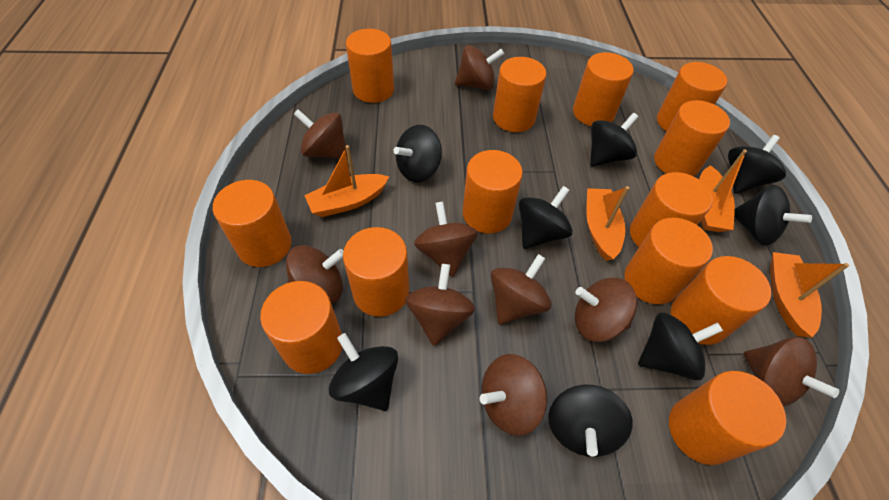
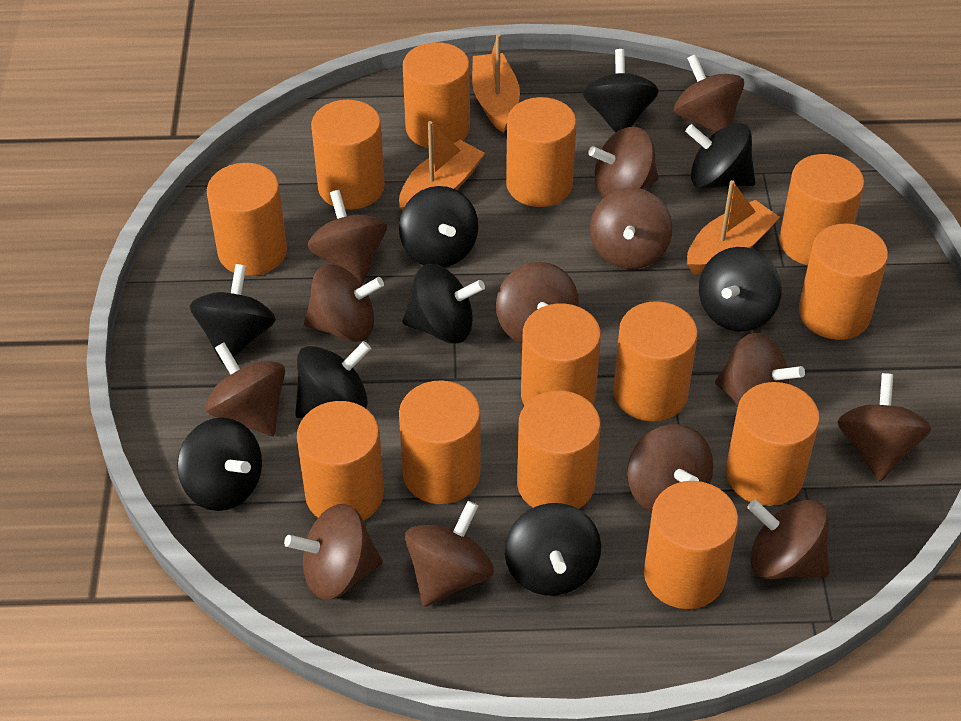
black spinning top: 8 -> 9
brown spinning top: 9 -> 13
orange boat: 4 -> 3

